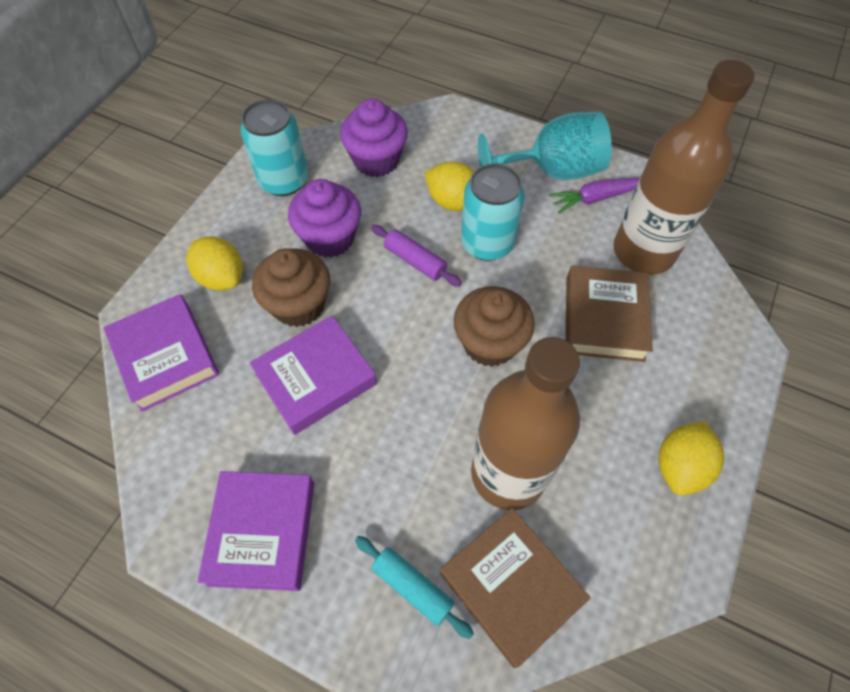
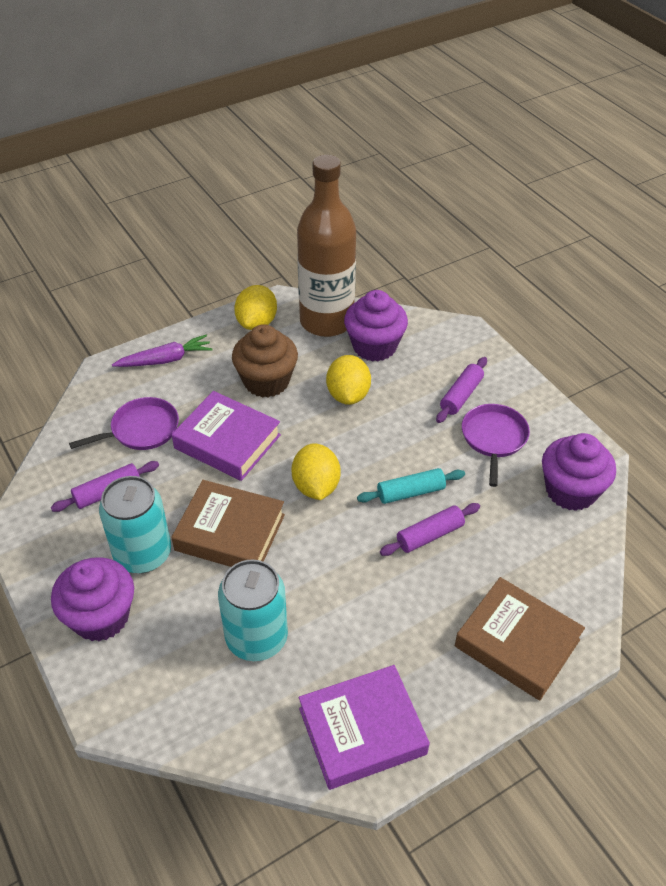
brown bottle: 2 -> 1
brown cupcake: 2 -> 1
purple book: 3 -> 2
purple cupcake: 2 -> 3
purple pan: 0 -> 2
purple rolling pin: 1 -> 3
turquoise goblet: 1 -> 0

